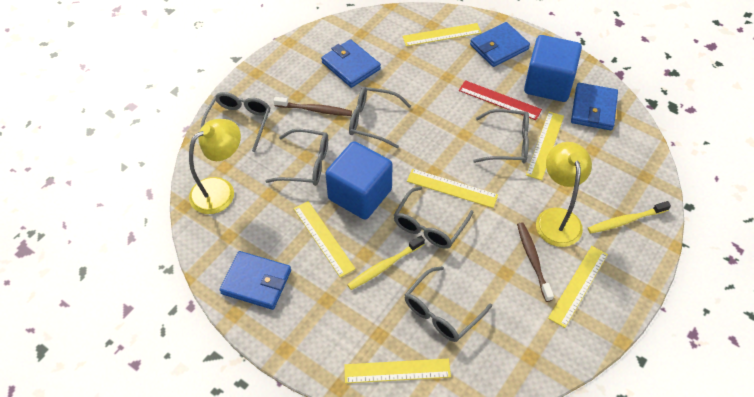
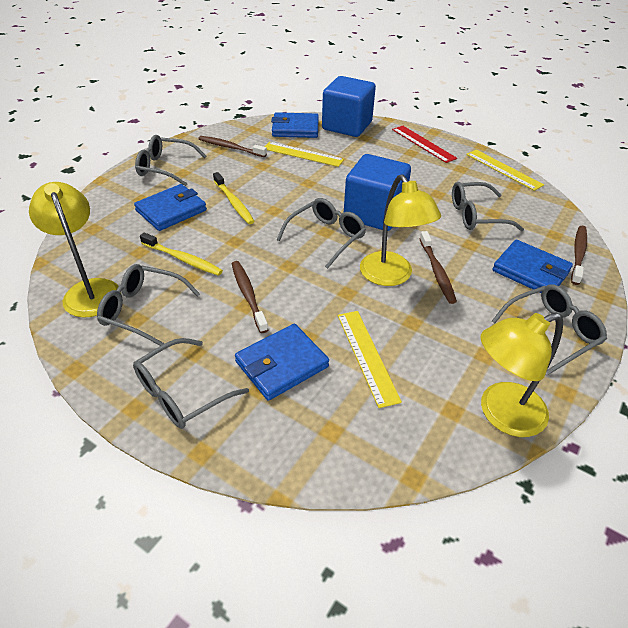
brown toothbrush: 2 -> 4
yellow lamp: 2 -> 3
yellow ruler: 6 -> 3

